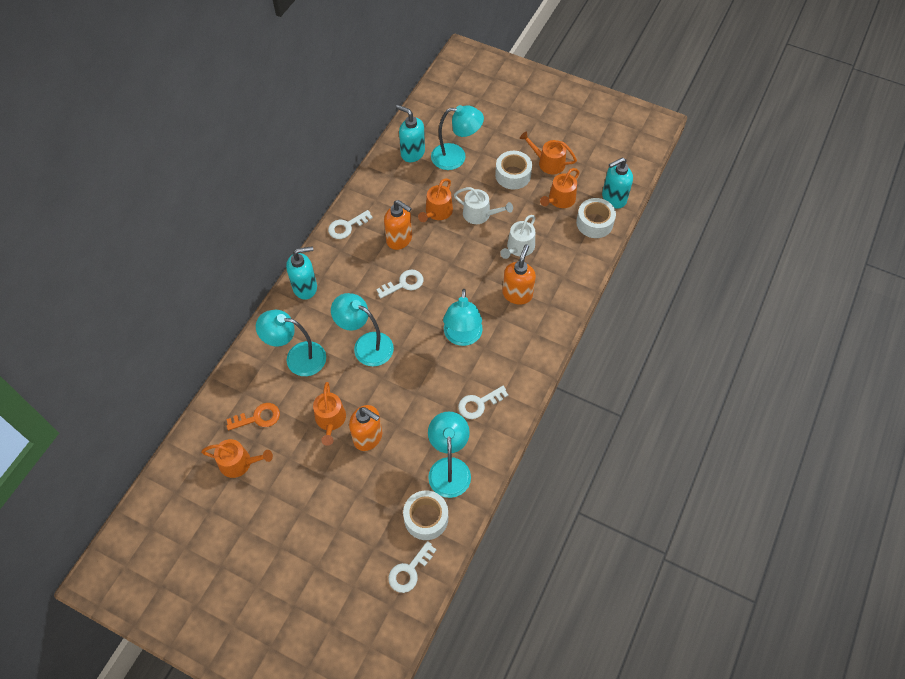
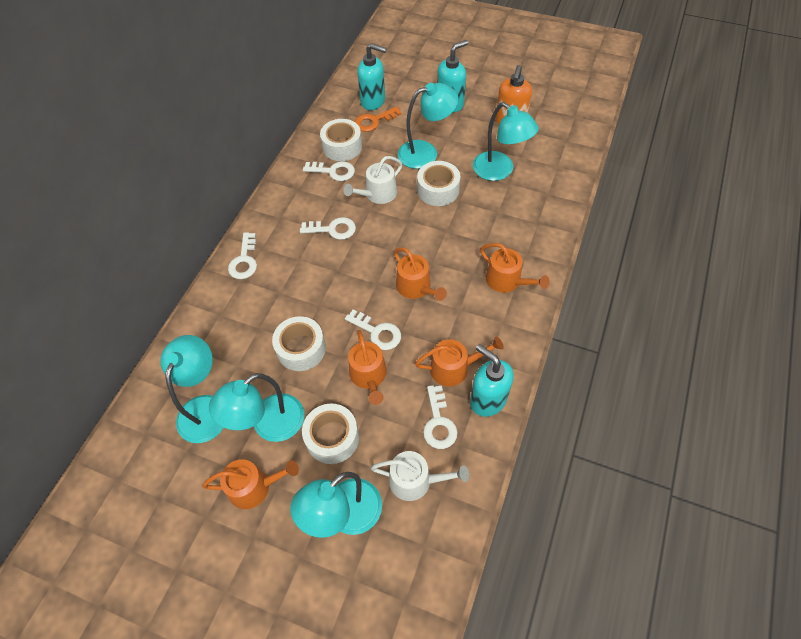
orange soap dispenser: 3 -> 1
white key: 4 -> 5
white tape: 3 -> 4

